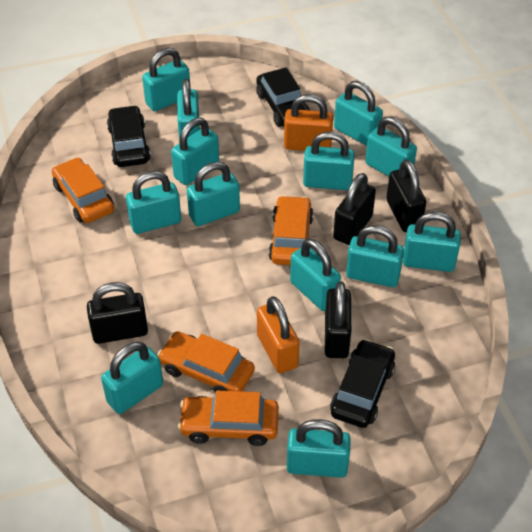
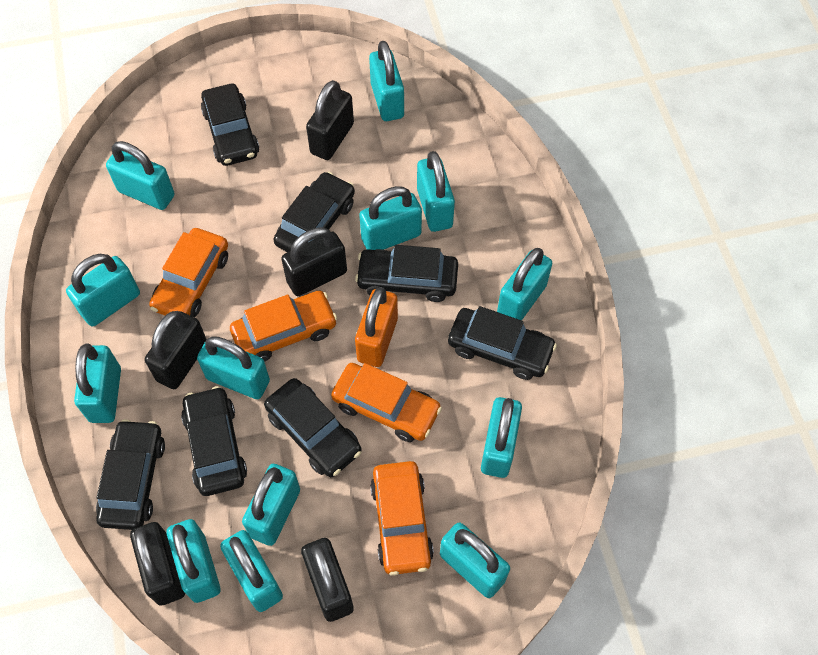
black car: 3 -> 7
black padlock: 4 -> 5
orange padlock: 2 -> 1

